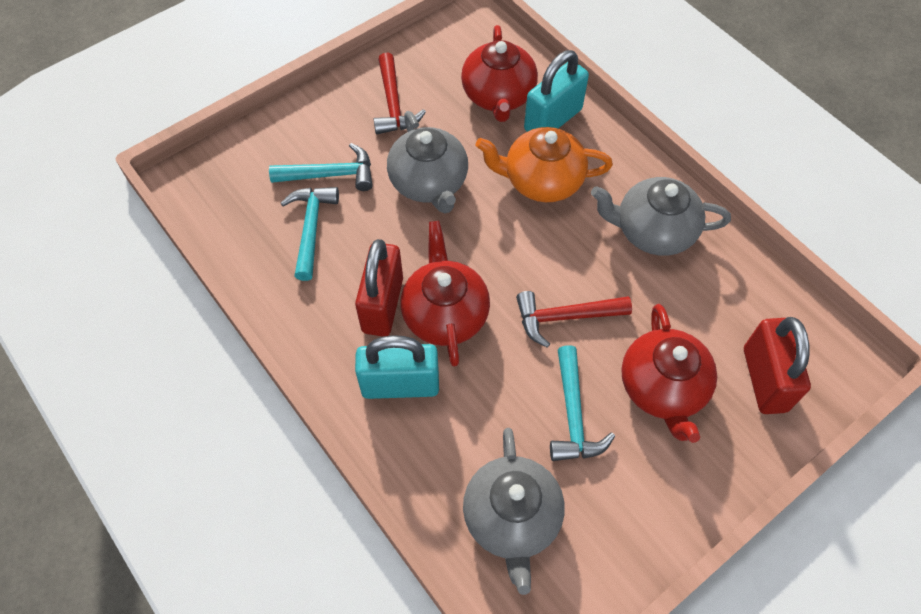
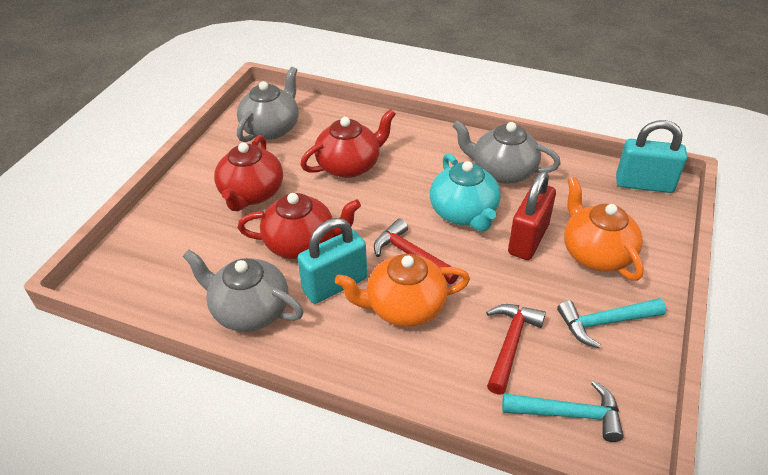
orange teapot: 1 -> 2
red padlock: 2 -> 1
turquoise hammer: 3 -> 2
turquoise teapot: 0 -> 1

